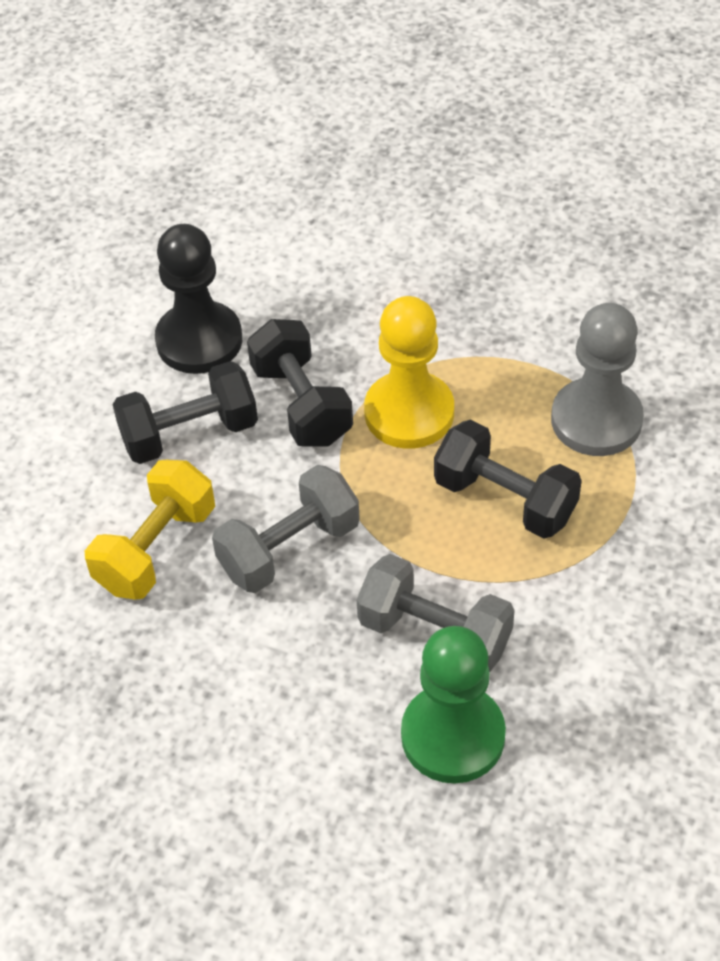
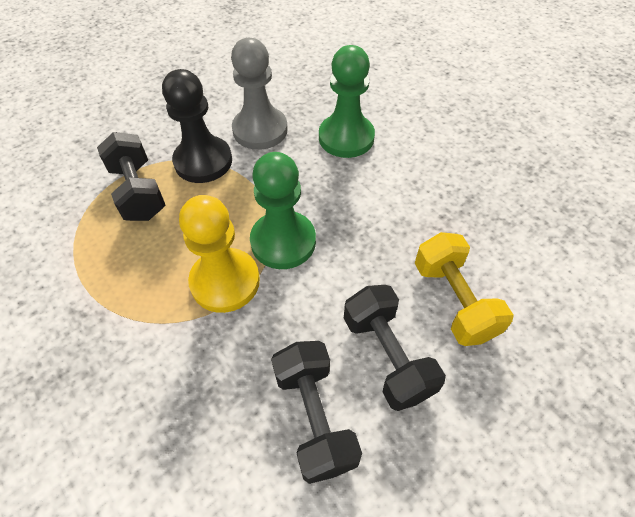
green pawn: 1 -> 2
grey dumbbell: 2 -> 0

